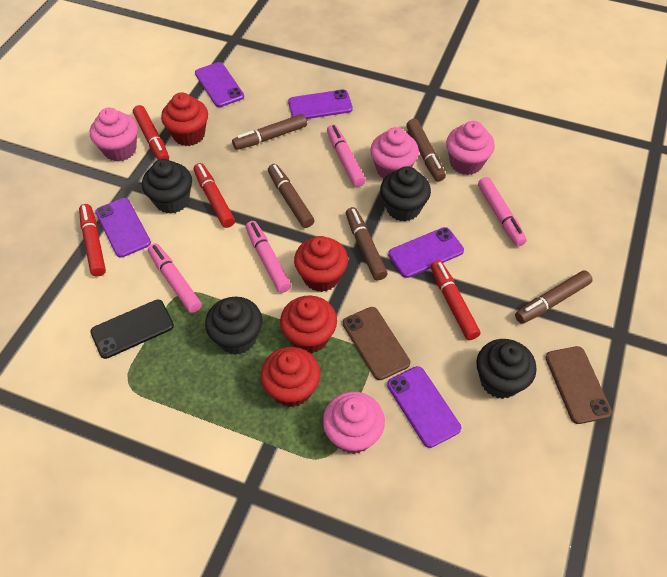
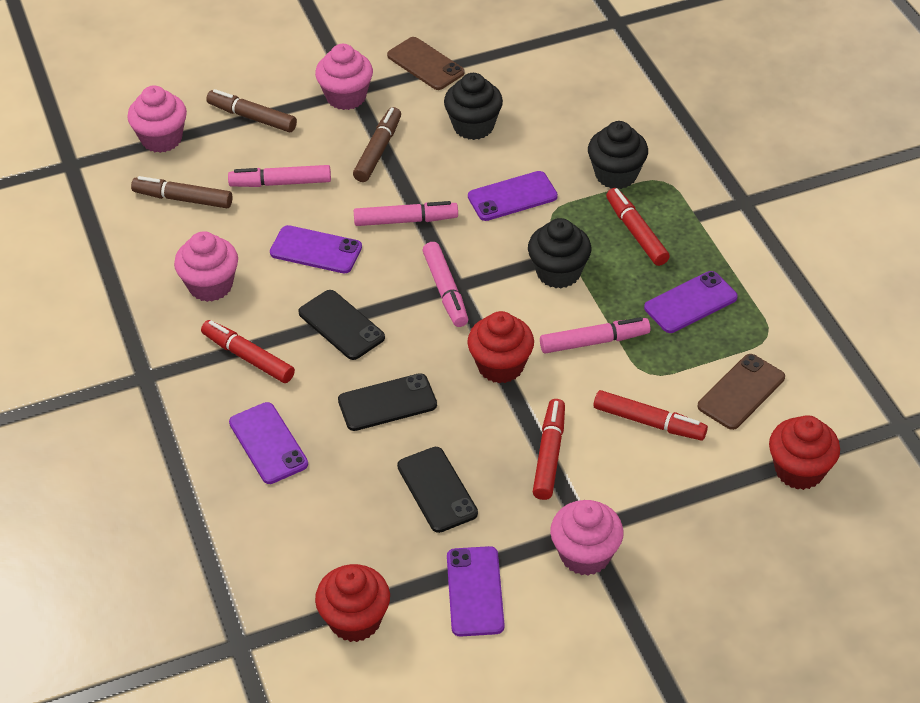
black cupcake: 4 -> 3
black phone: 1 -> 3
brown marker: 5 -> 3
red cupcake: 4 -> 3

